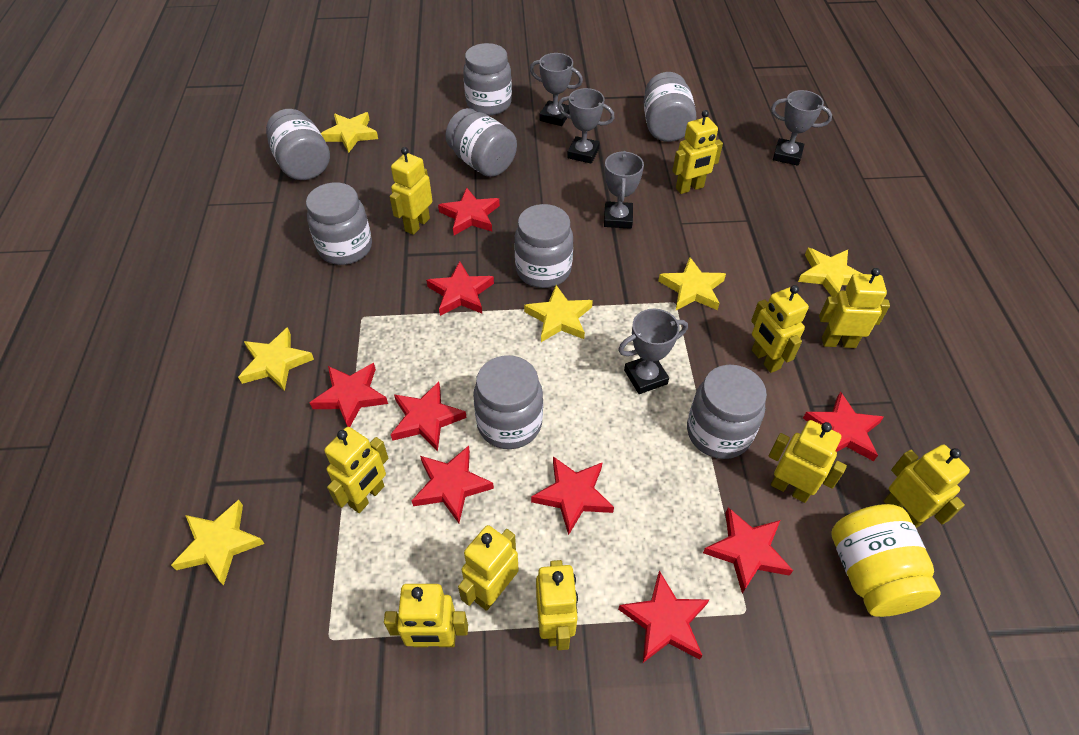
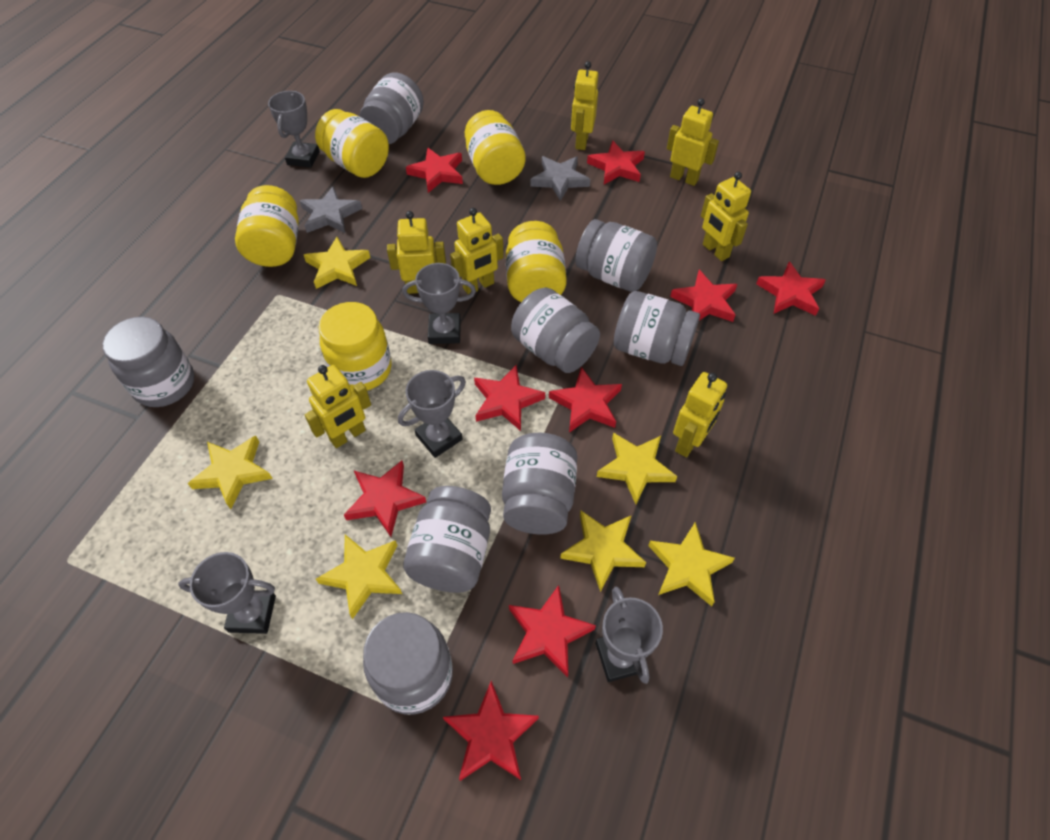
grey star: 0 -> 2
yellow jar: 1 -> 5
yellow robot: 10 -> 7

